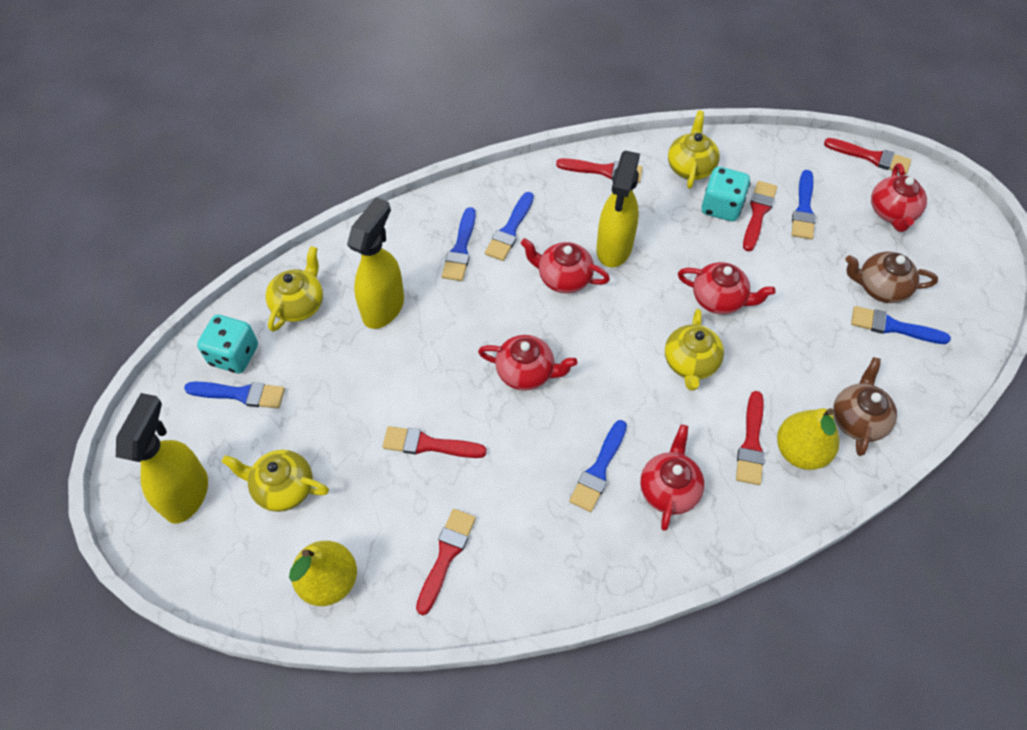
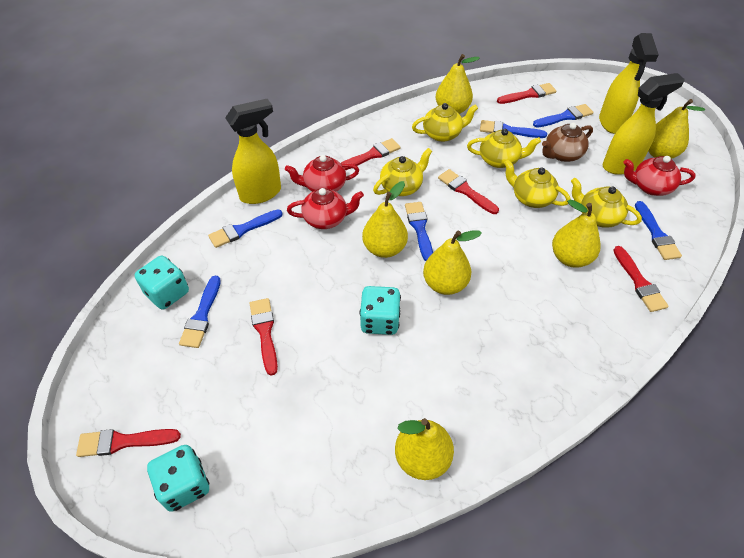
brown teapot: 2 -> 1
red teapot: 5 -> 3
turquoise dice: 2 -> 3
yellow pear: 2 -> 6
yellow teapot: 4 -> 5

